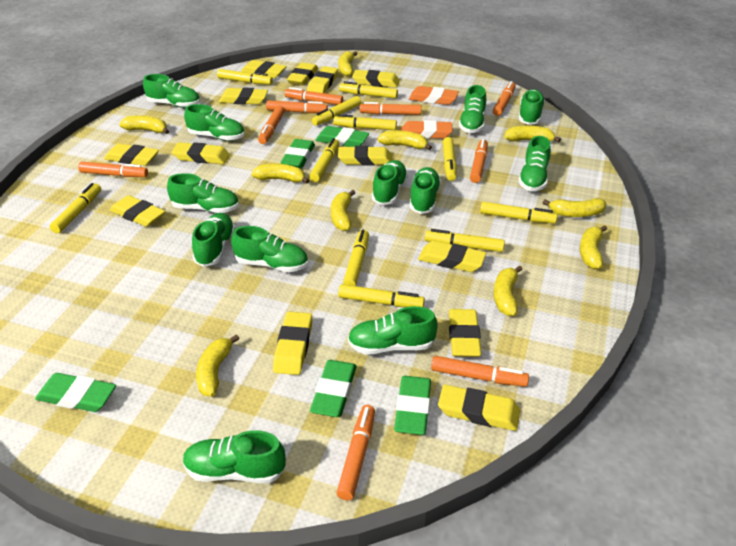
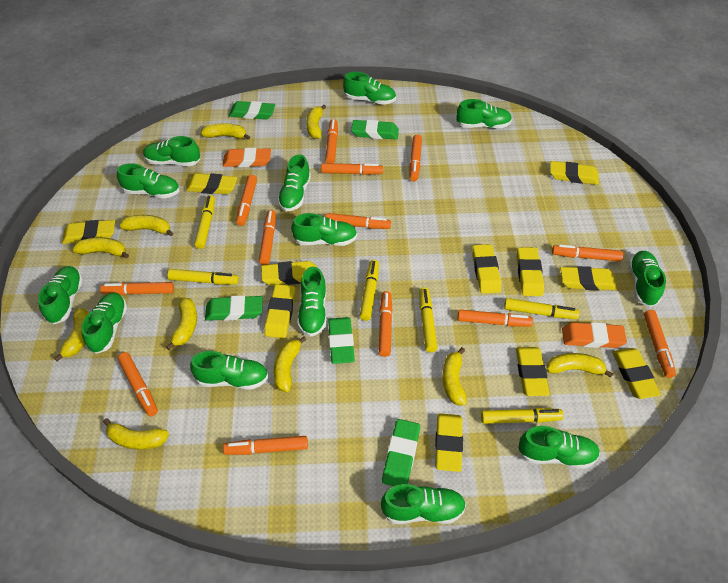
green shoe: 12 -> 13
orange marker: 9 -> 13
yellow eraser: 13 -> 11
yellow marker: 11 -> 6

